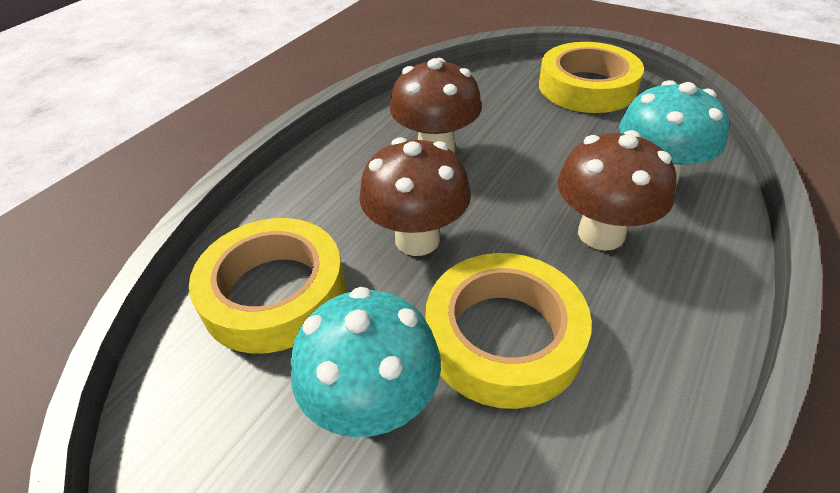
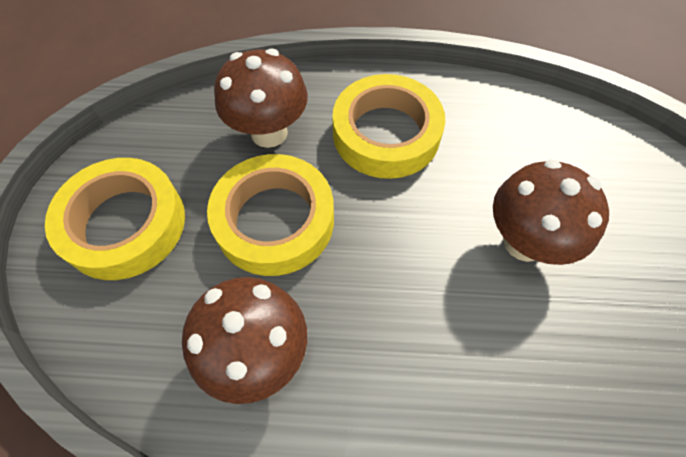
turquoise mushroom: 2 -> 0

